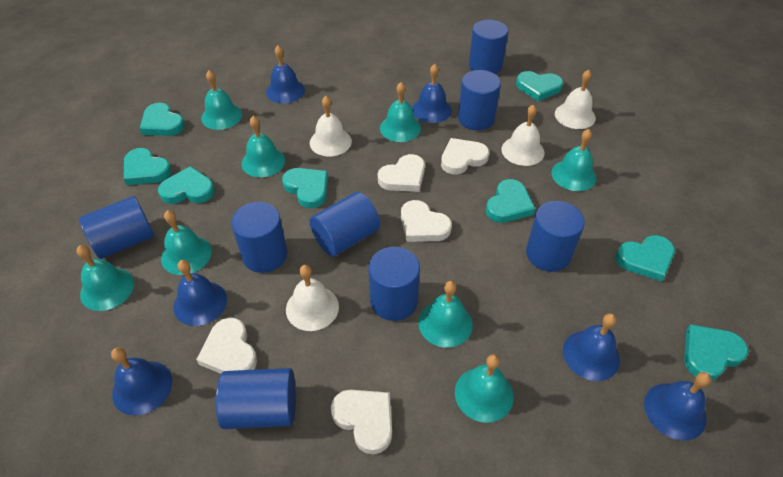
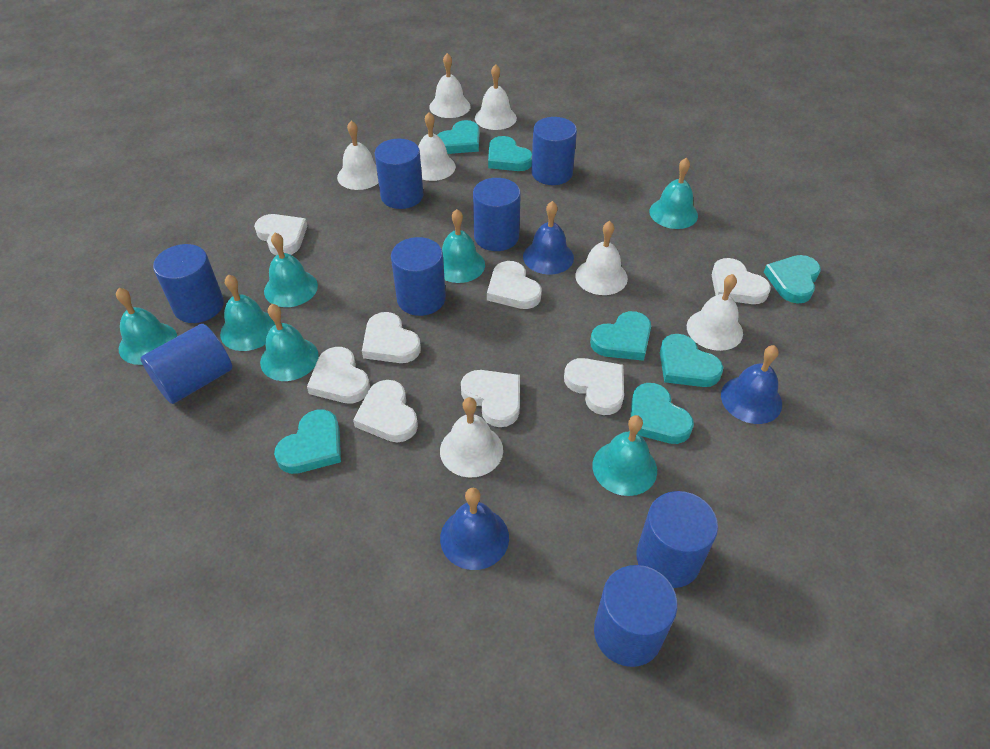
blue bell: 6 -> 3
turquoise bell: 8 -> 7
turquoise heart: 8 -> 7
white bell: 4 -> 7
white heart: 5 -> 8

